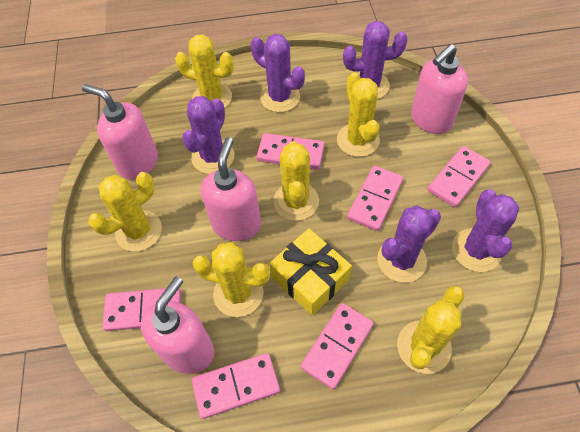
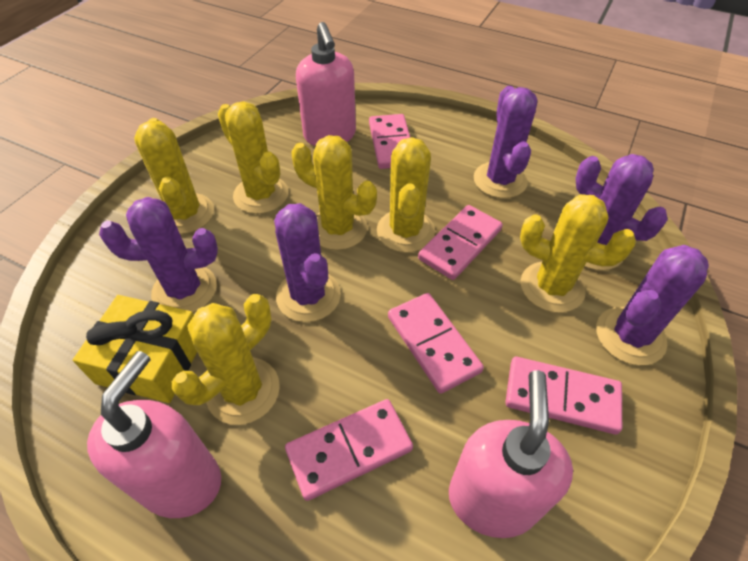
pink domino: 6 -> 5
pink soap dispenser: 4 -> 3

